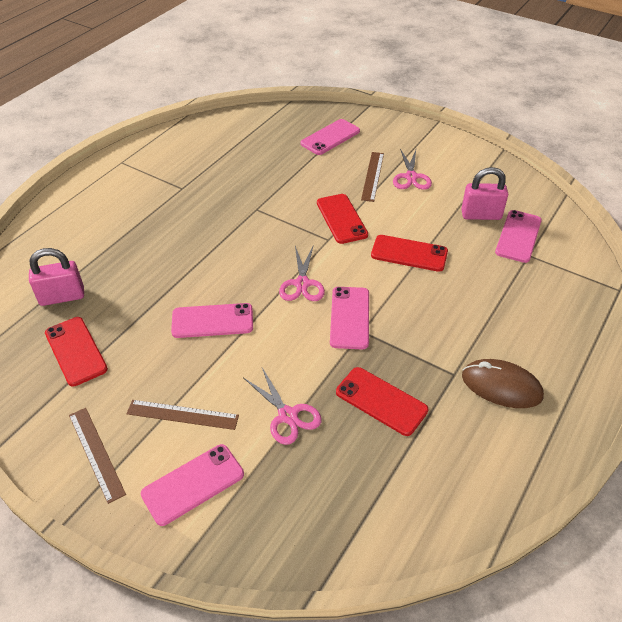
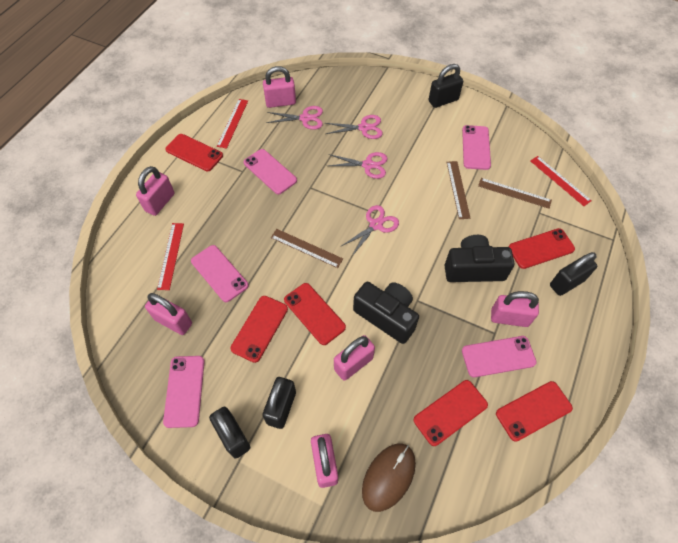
black camera: 0 -> 2
black padlock: 0 -> 4
pink padlock: 2 -> 6
pink scissors: 3 -> 4
red phone: 4 -> 6
red ruler: 0 -> 3

